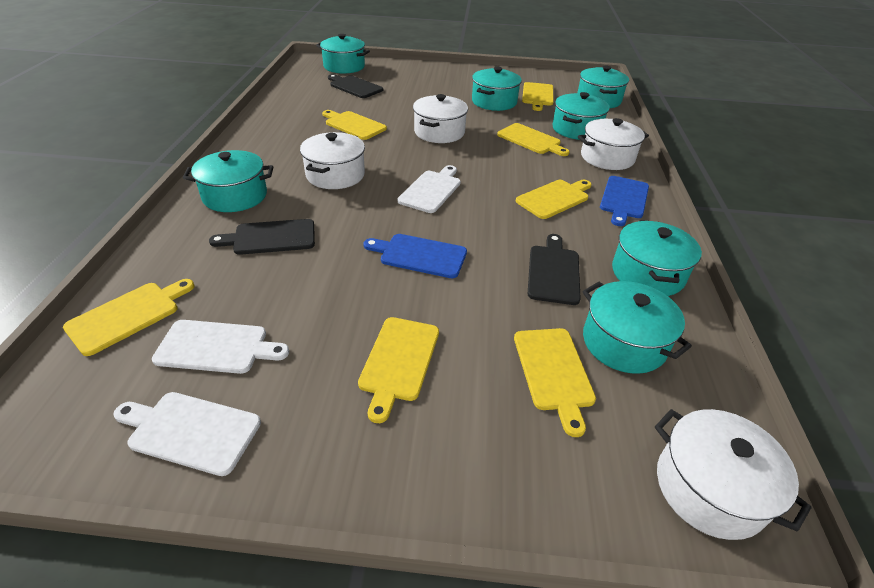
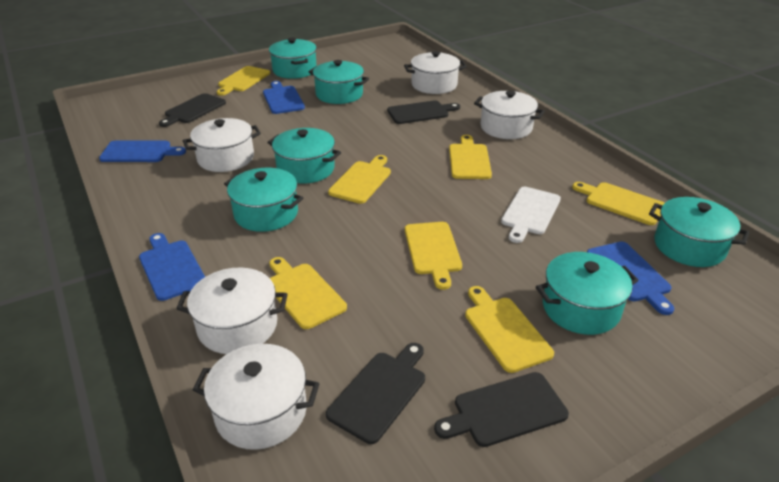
black cutting board: 3 -> 4
blue cutting board: 2 -> 4
turquoise pot: 7 -> 6
white cutting board: 3 -> 1
white pot: 4 -> 5

